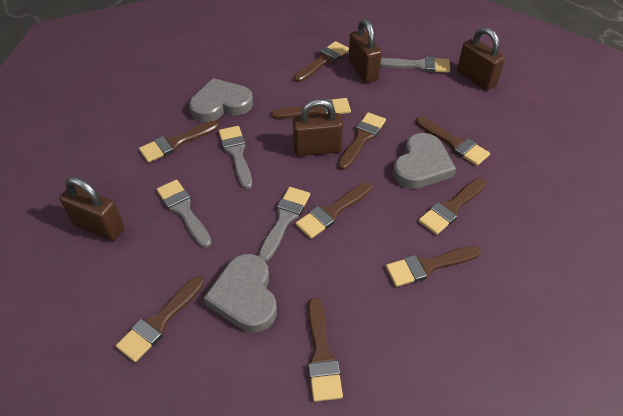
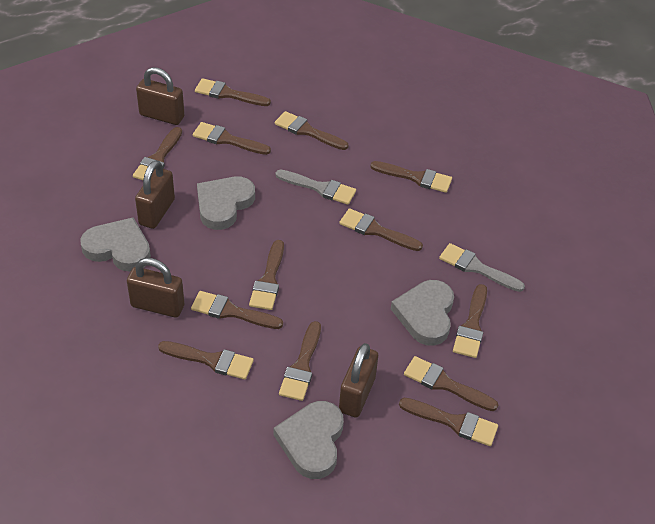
brown brush: 10 -> 13
grey brush: 4 -> 2
grey heart: 3 -> 4

